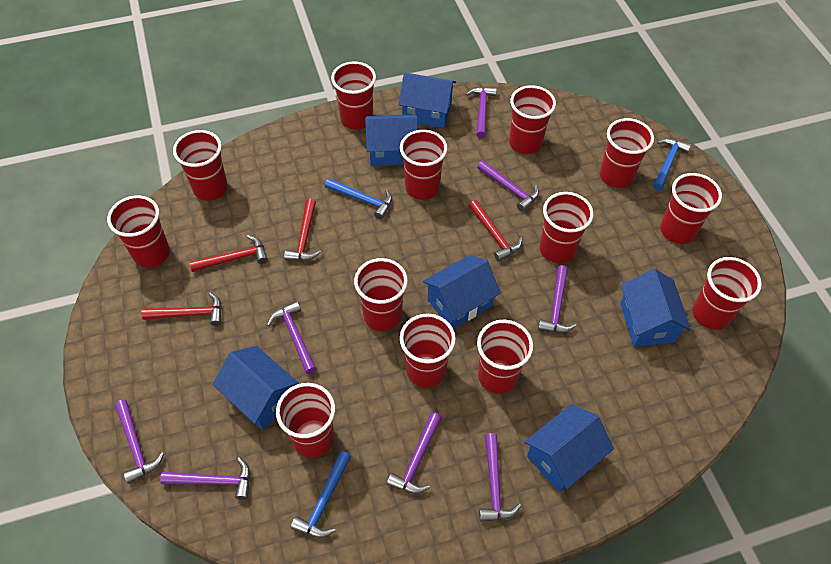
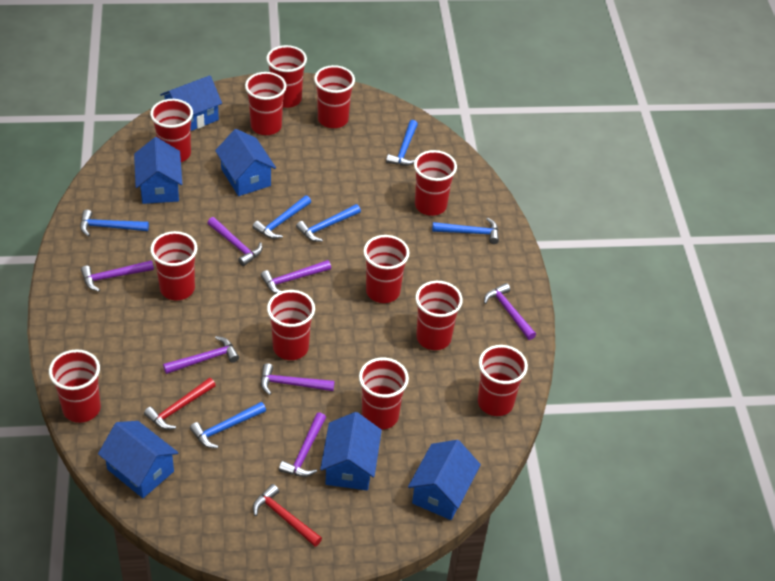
blue hammer: 3 -> 6
purple hammer: 8 -> 7
red cup: 13 -> 12
red hammer: 4 -> 2

